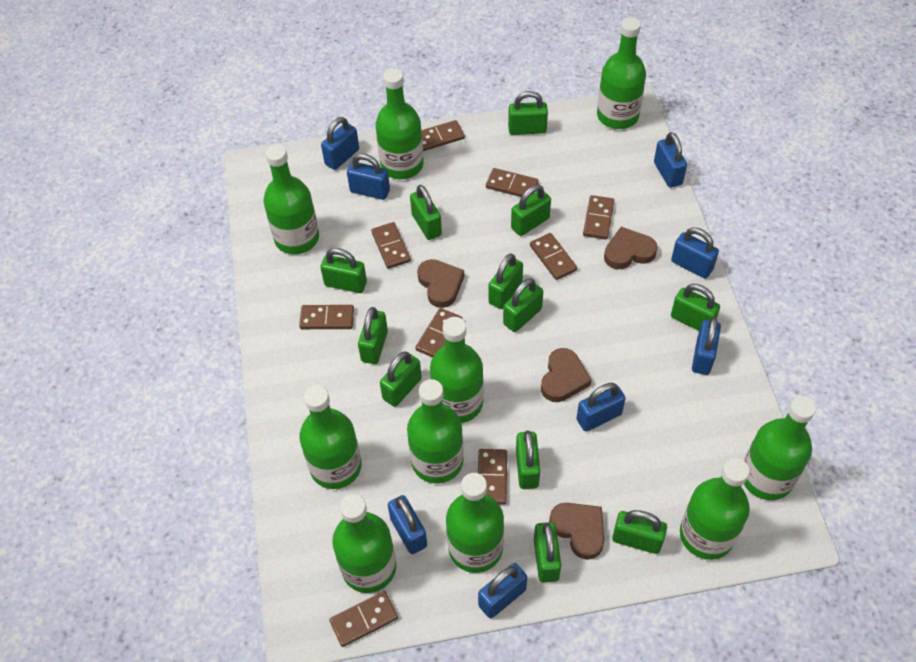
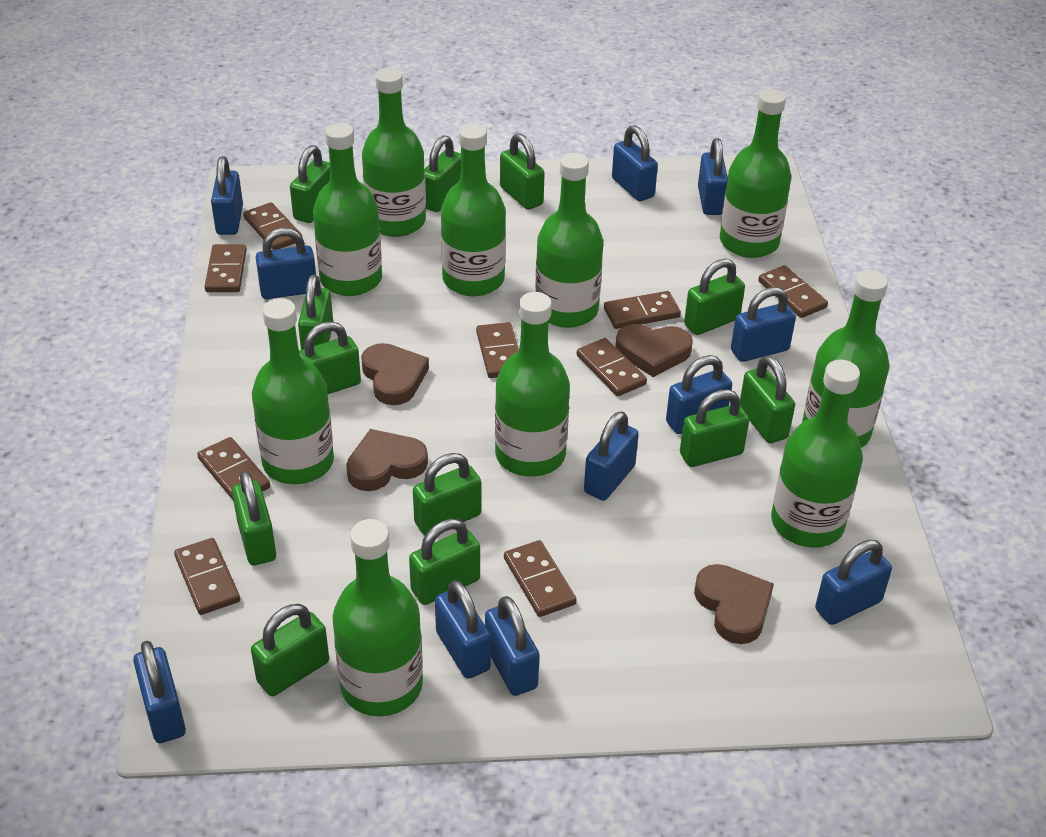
blue padlock: 8 -> 11

